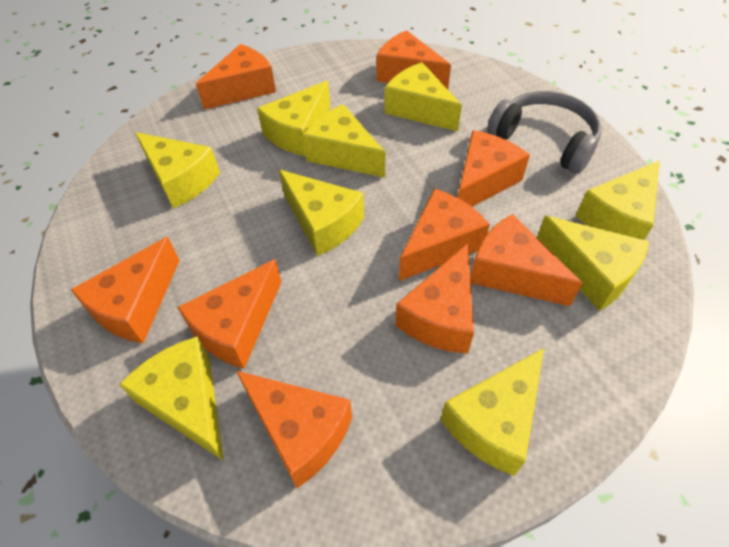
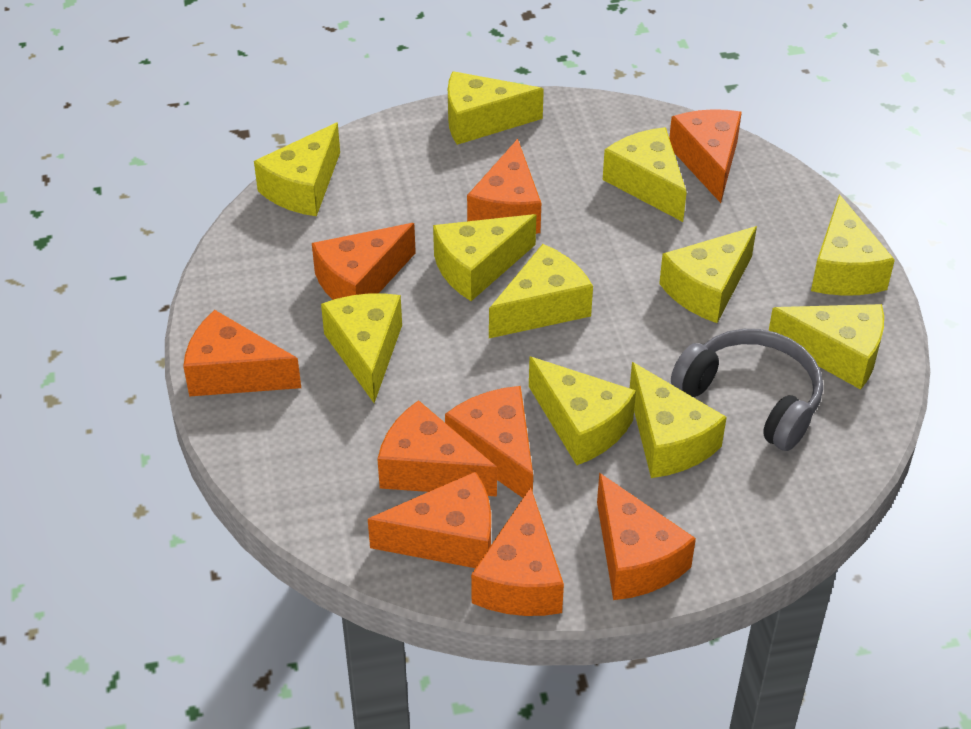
yellow cheese: 9 -> 11

